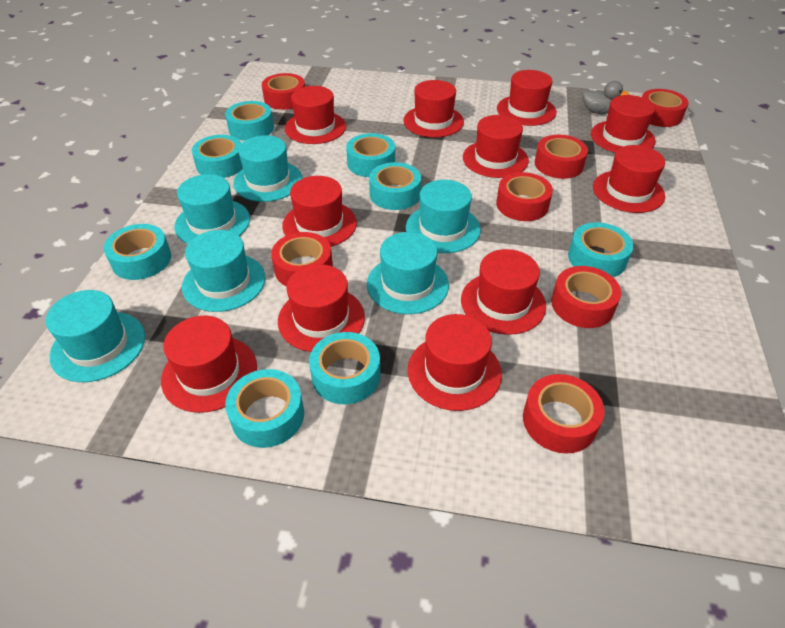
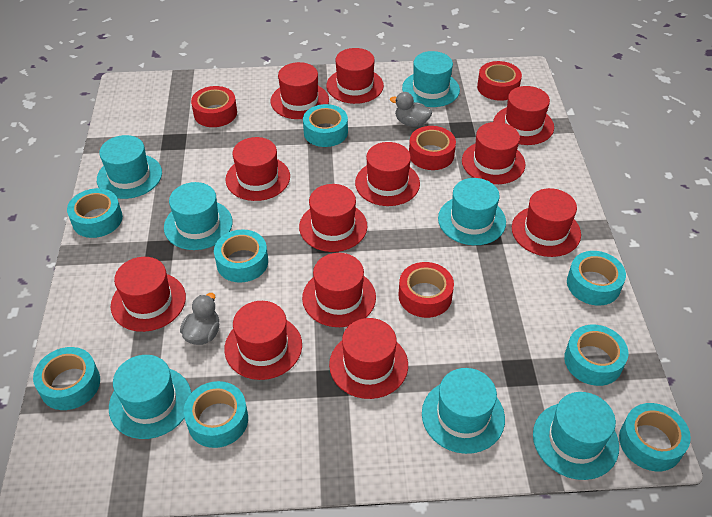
grey duck: 1 -> 2
red hat: 11 -> 12
red tape: 7 -> 4
turquoise hat: 6 -> 7

